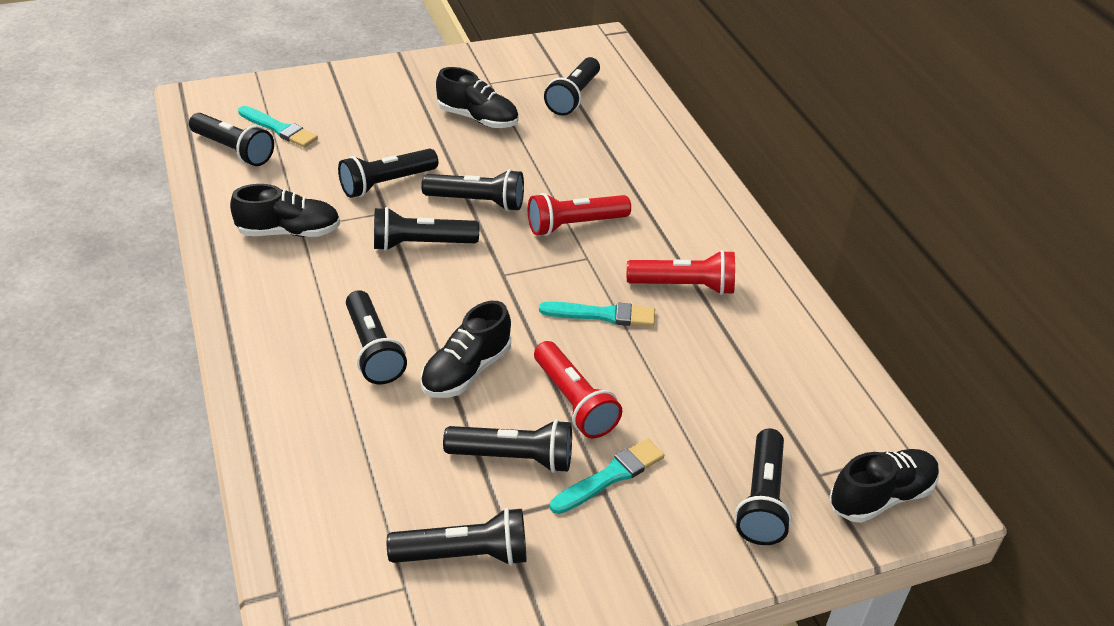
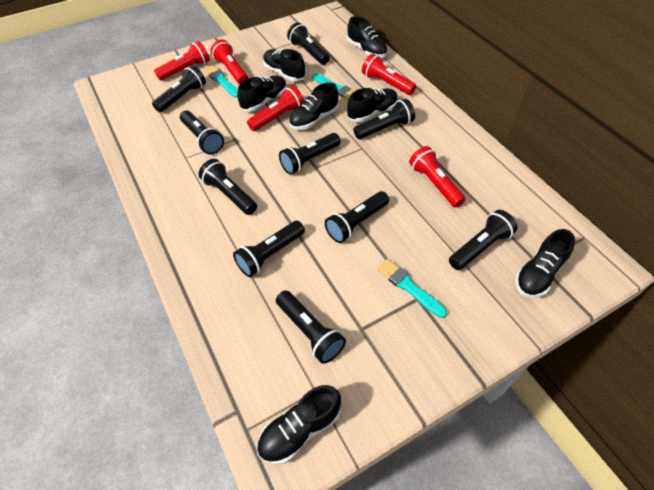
black flashlight: 9 -> 10
black shoe: 4 -> 7
red flashlight: 3 -> 5

